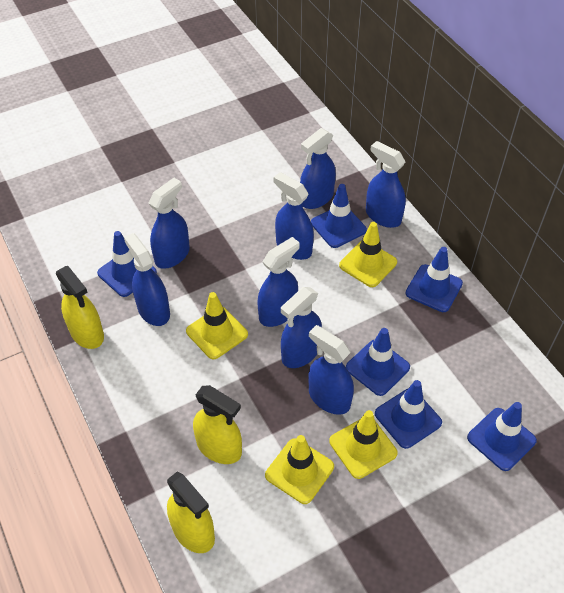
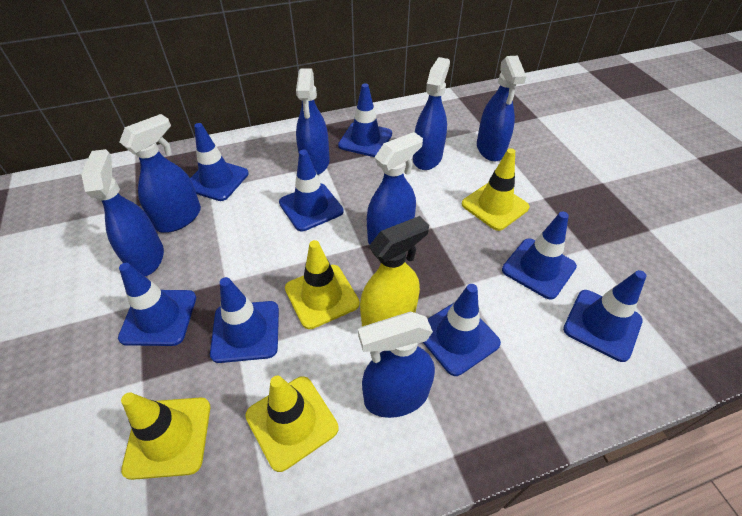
blue spray bottle: 8 -> 7
blue traffic cone: 6 -> 8
yellow spray bottle: 3 -> 1

